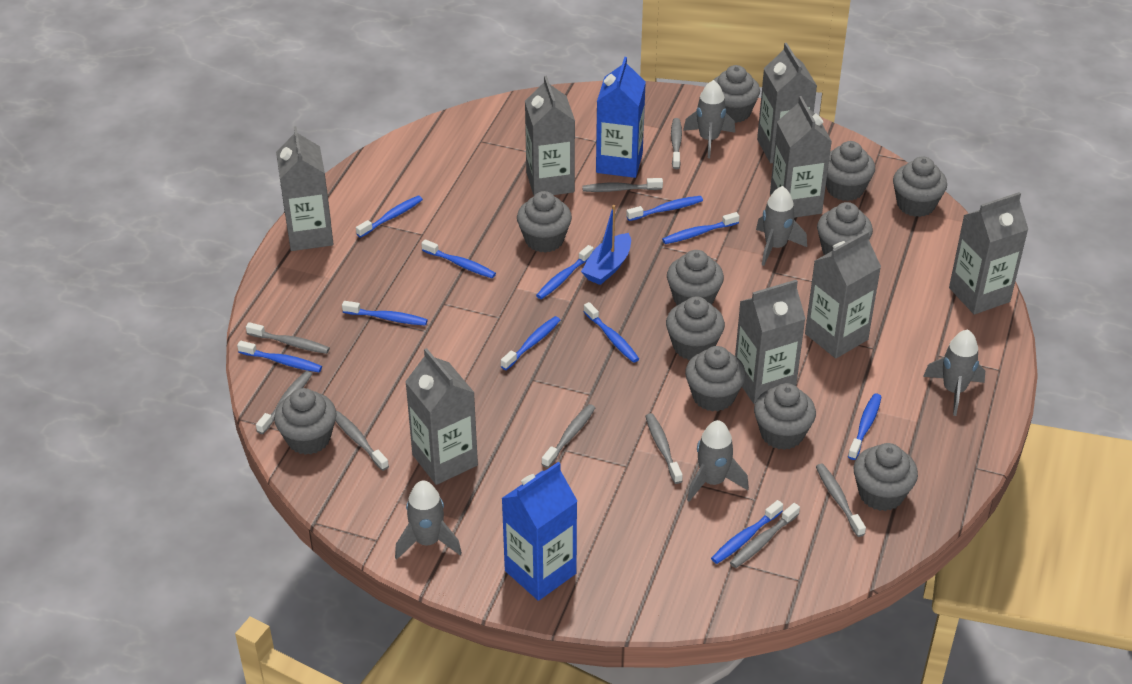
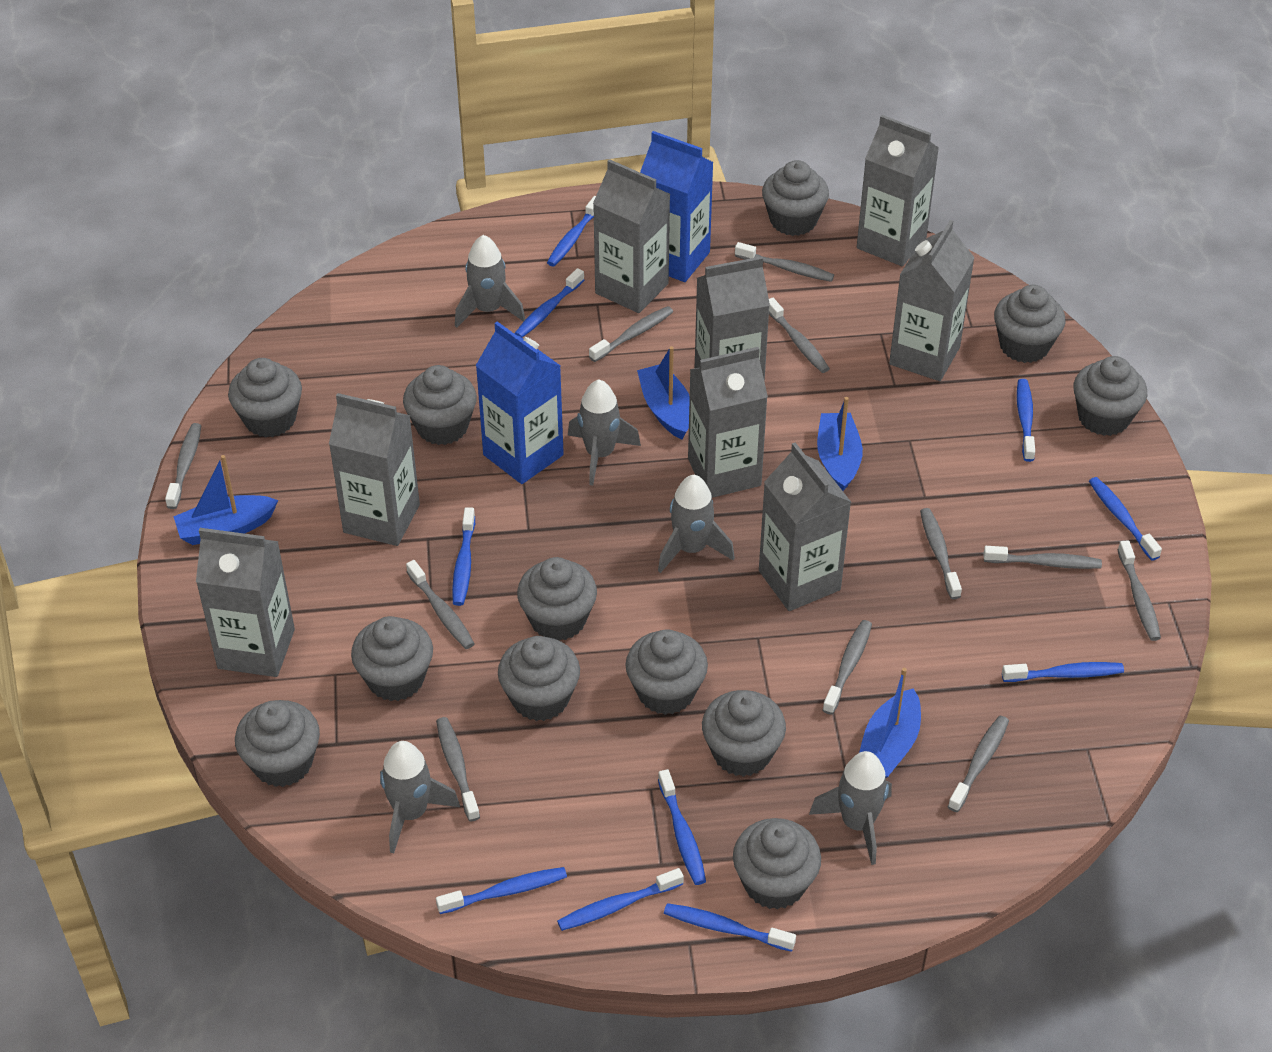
blue boat: 1 -> 4
blue toothbrush: 11 -> 10
grey cupcake: 11 -> 12
grey toothbrush: 9 -> 11

